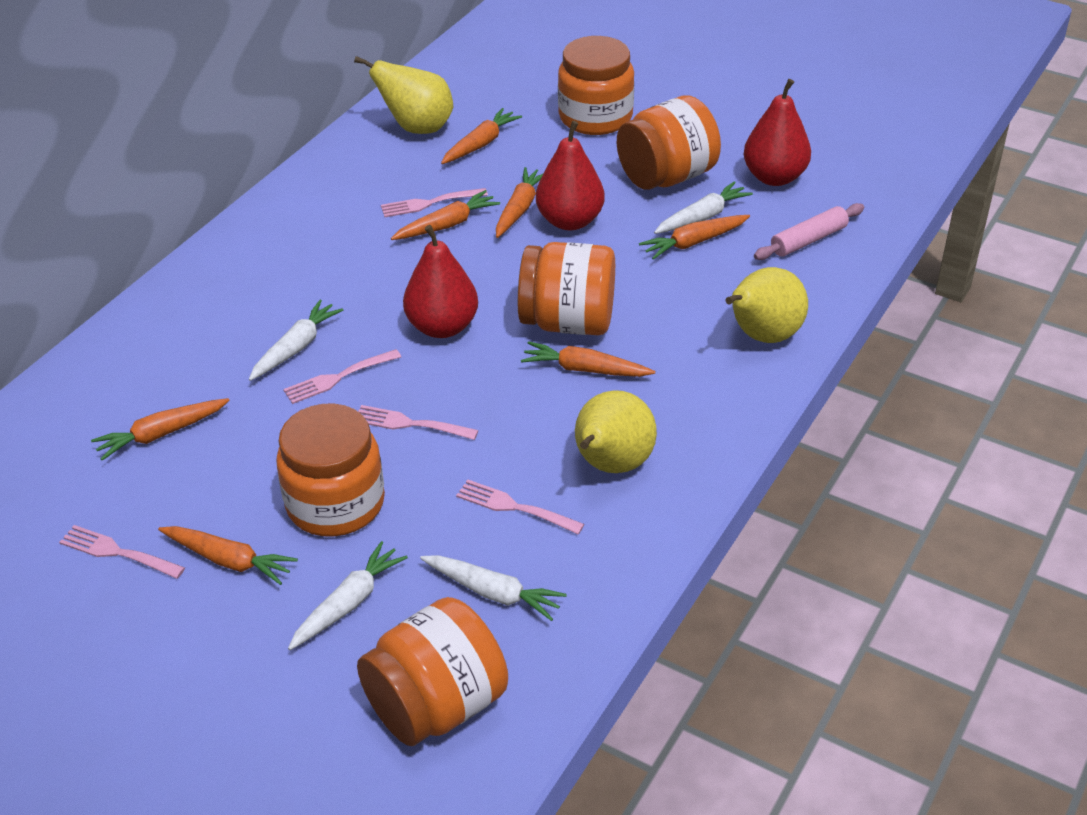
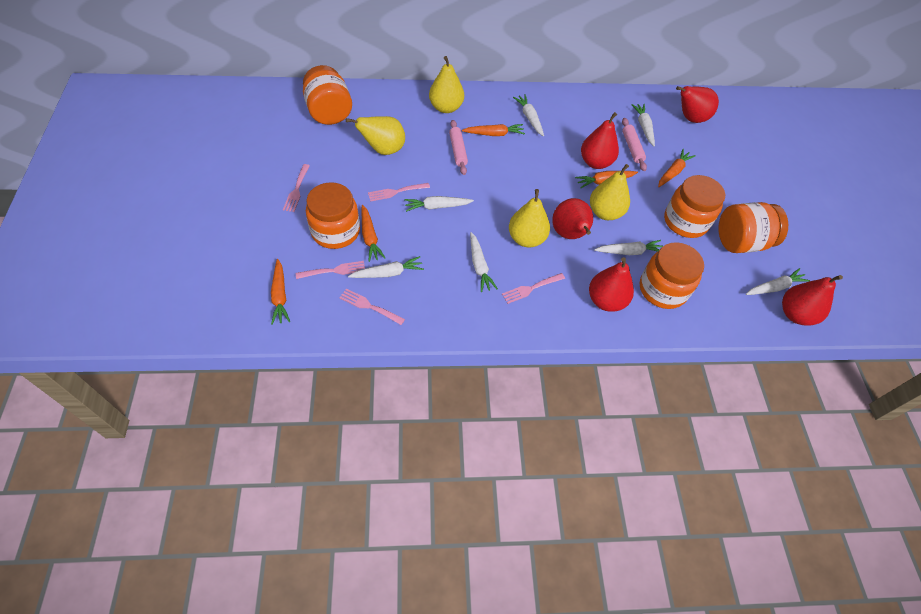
orange carrot: 7 -> 5
pink rolling pin: 1 -> 2
red pear: 3 -> 5
white carrot: 4 -> 7
yellow pear: 3 -> 4

